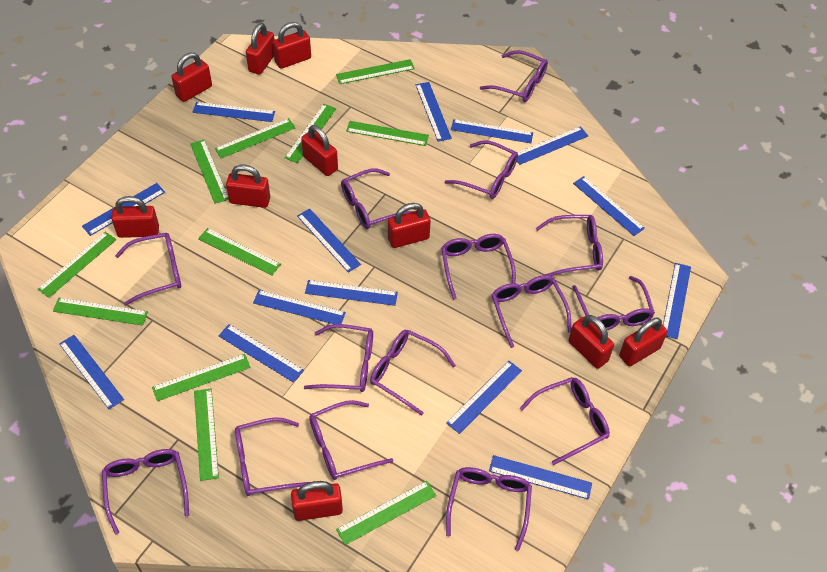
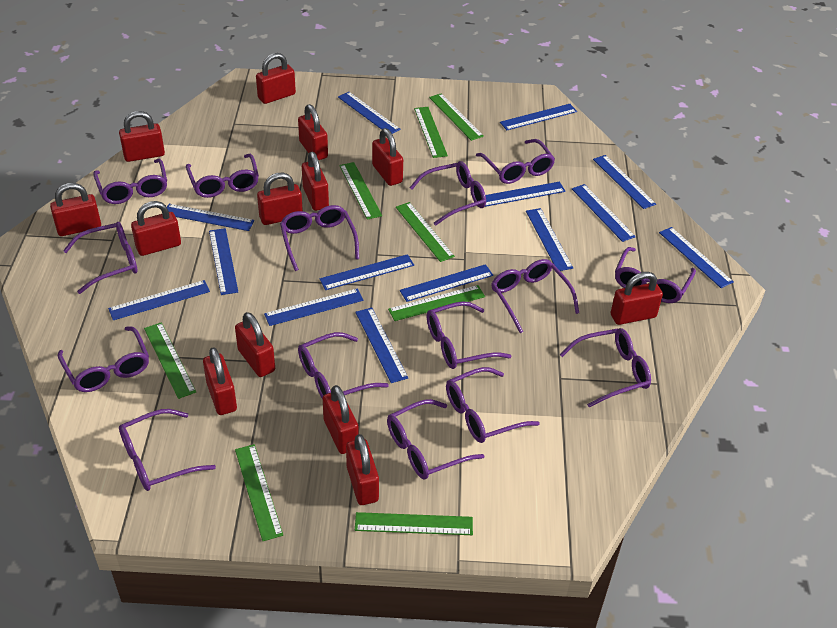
green ruler: 11 -> 8
red padlock: 10 -> 13

